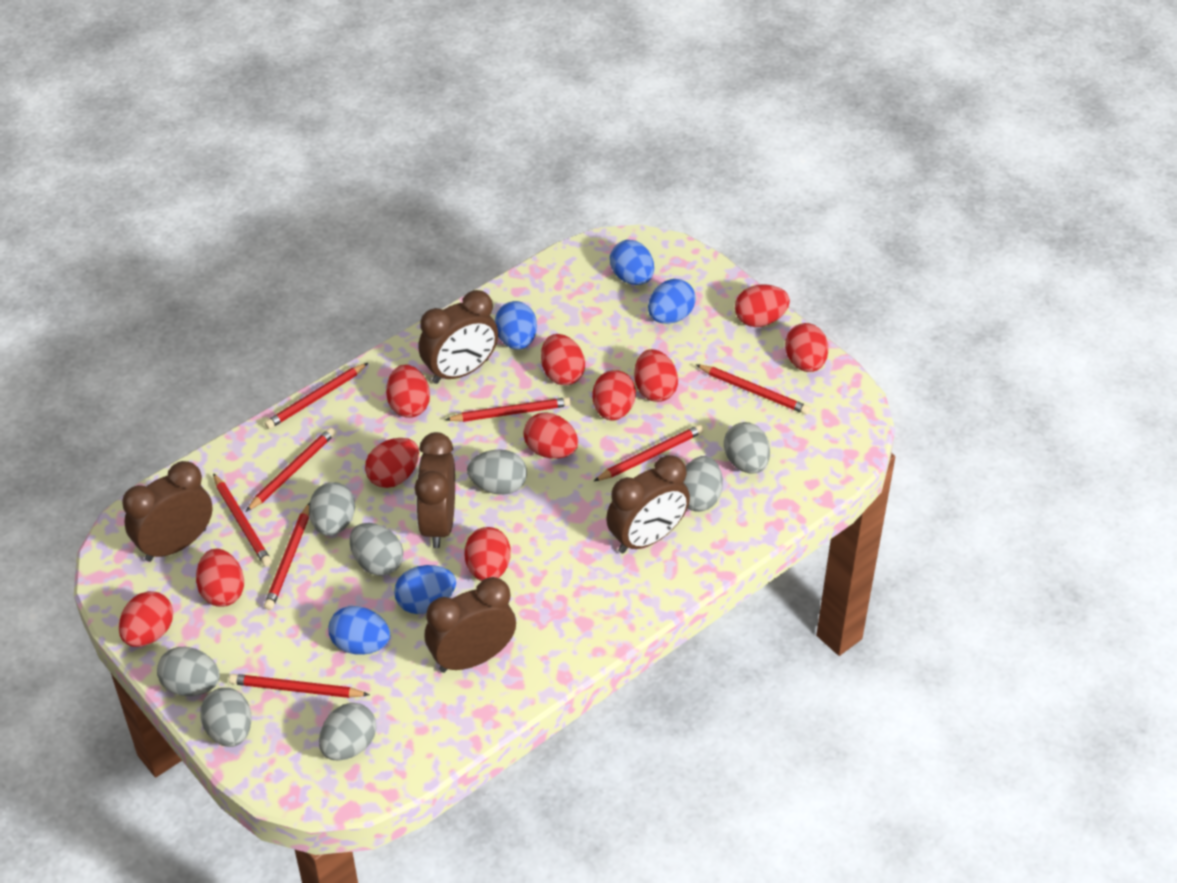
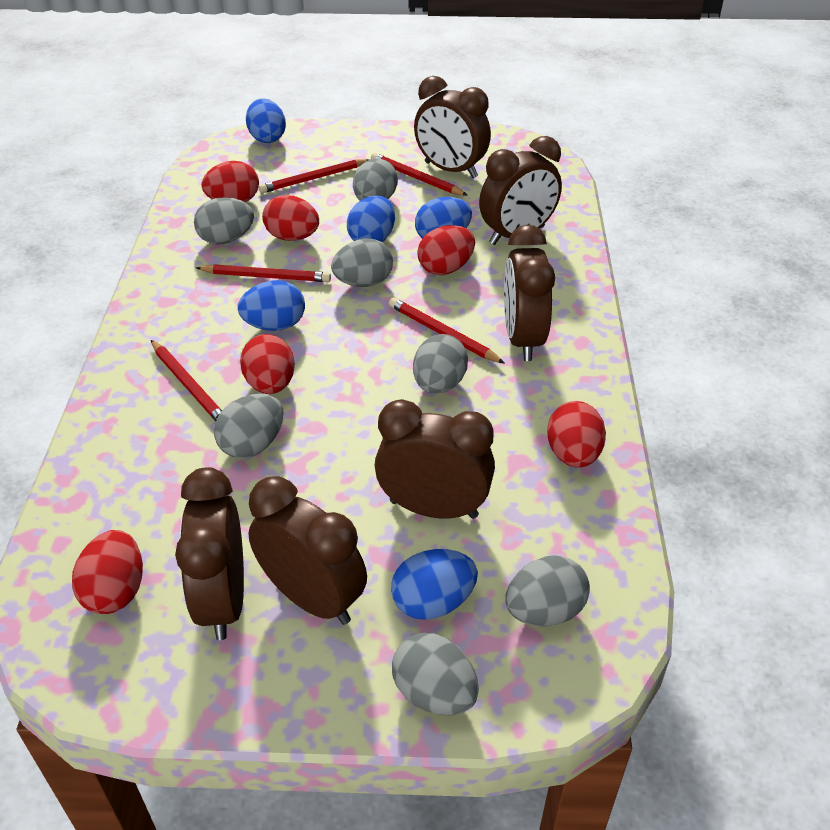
brown clock: 5 -> 6
grey egg: 8 -> 7
red egg: 11 -> 6
red pencil: 8 -> 5

